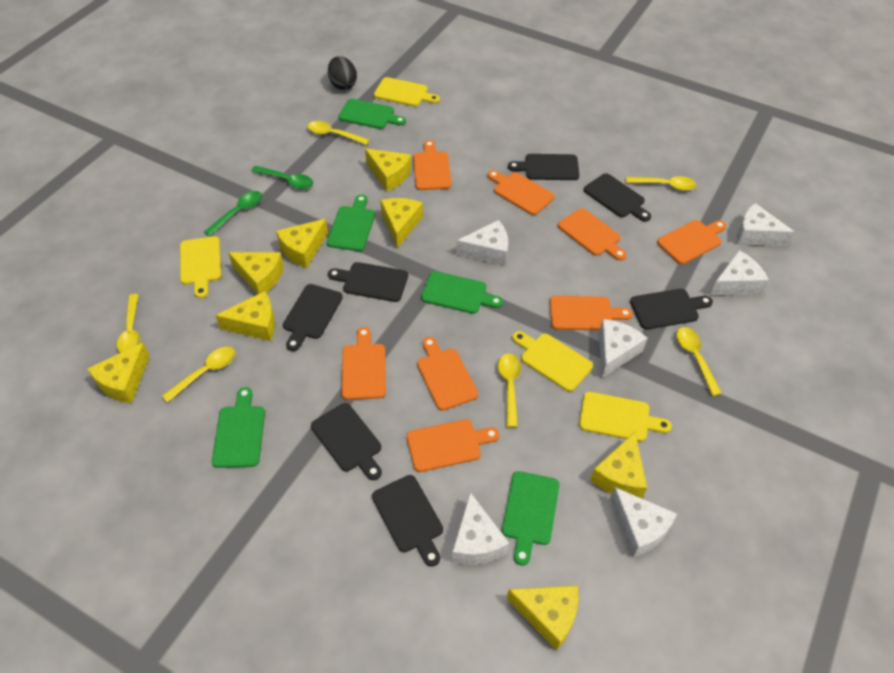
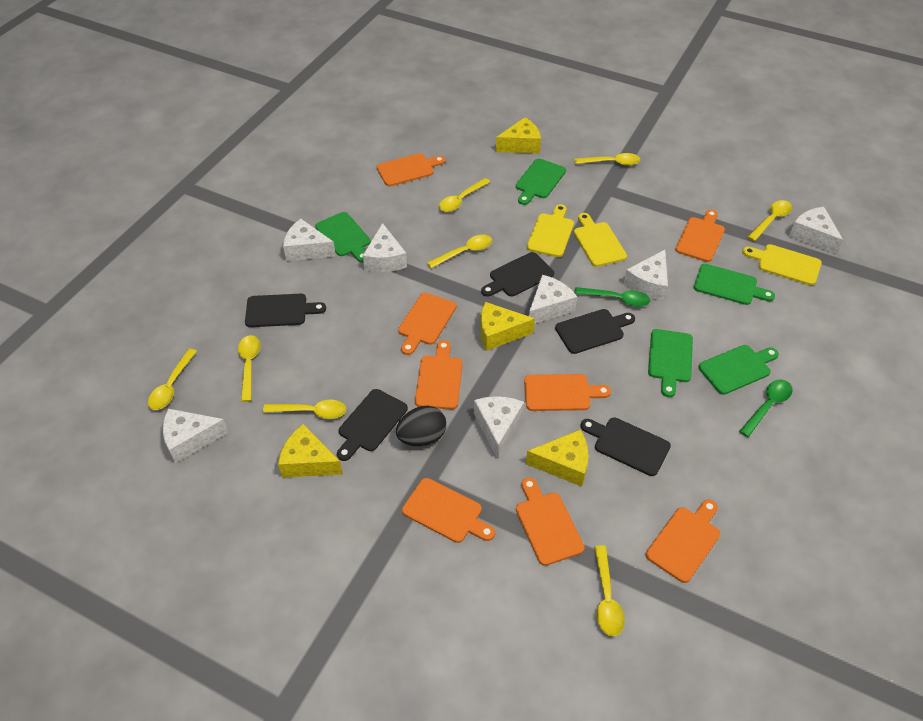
black cutting board: 7 -> 5
white cheese: 6 -> 7
yellow cheese: 8 -> 4
yellow cutting board: 4 -> 3
yellow spoon: 6 -> 8

